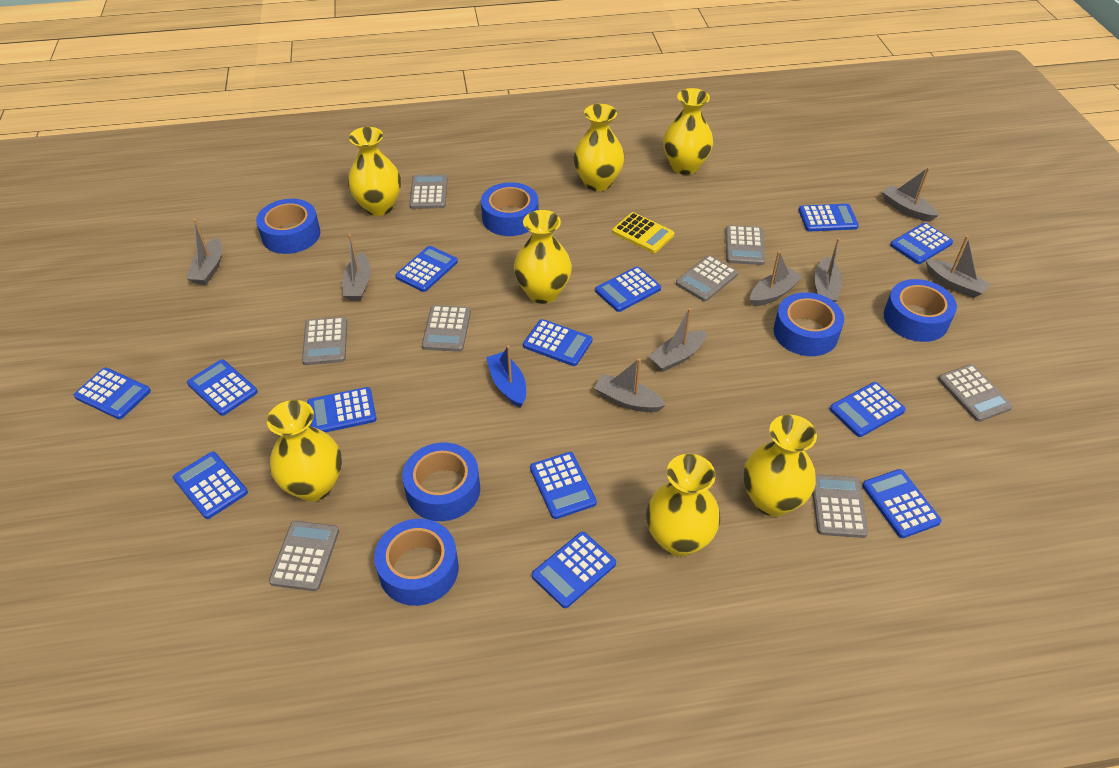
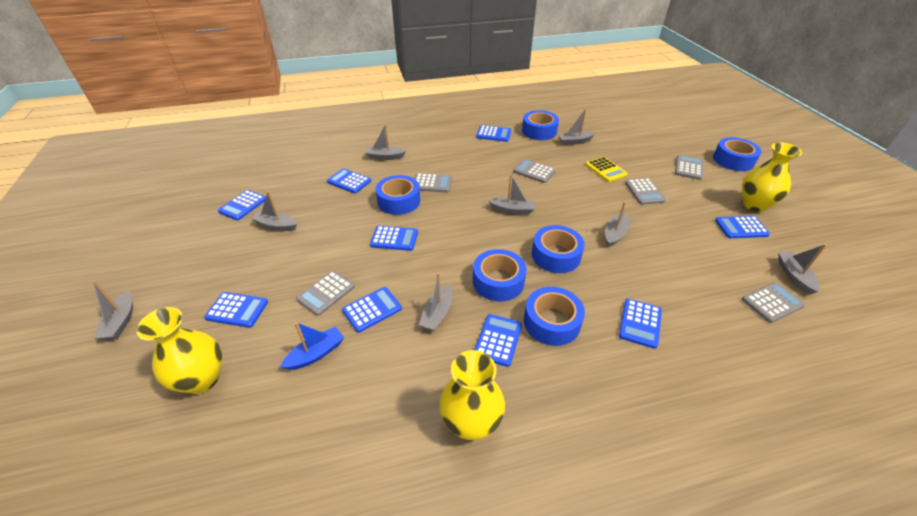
blue calculator: 13 -> 9
grey calculator: 8 -> 6
yellow vase: 7 -> 3

